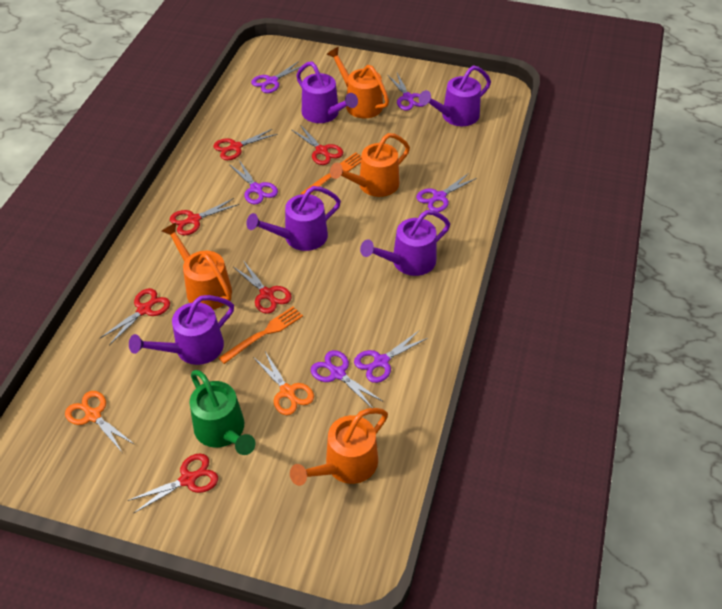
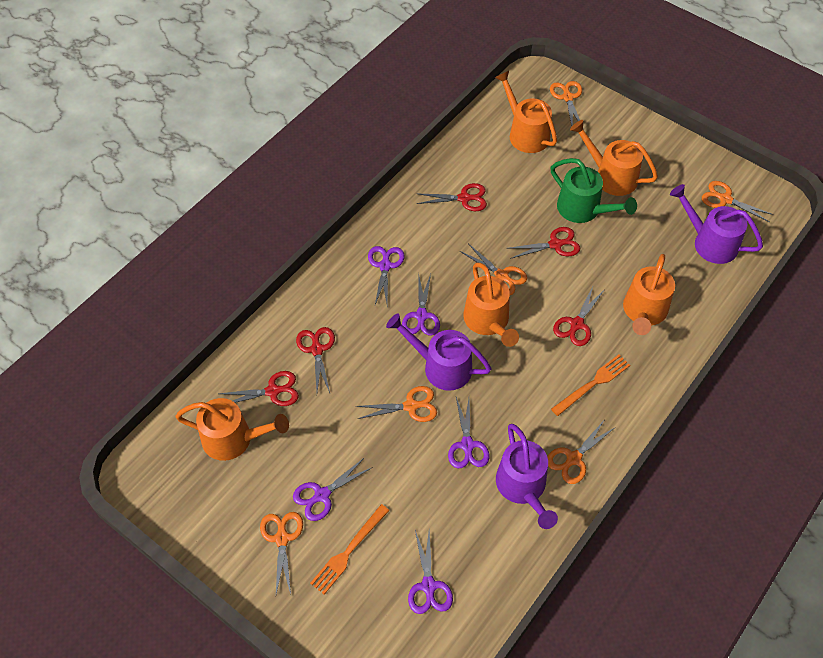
orange scissors: 2 -> 6
orange watering can: 4 -> 5
purple scissors: 6 -> 5
purple watering can: 5 -> 3
red scissors: 6 -> 5

